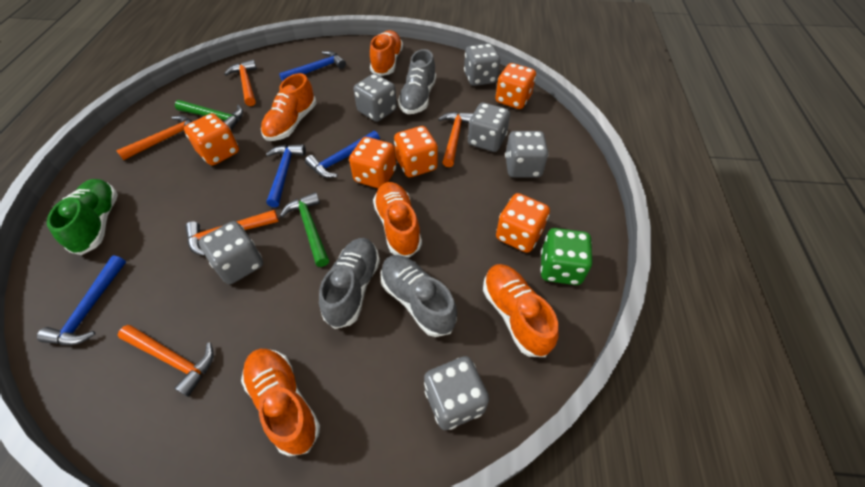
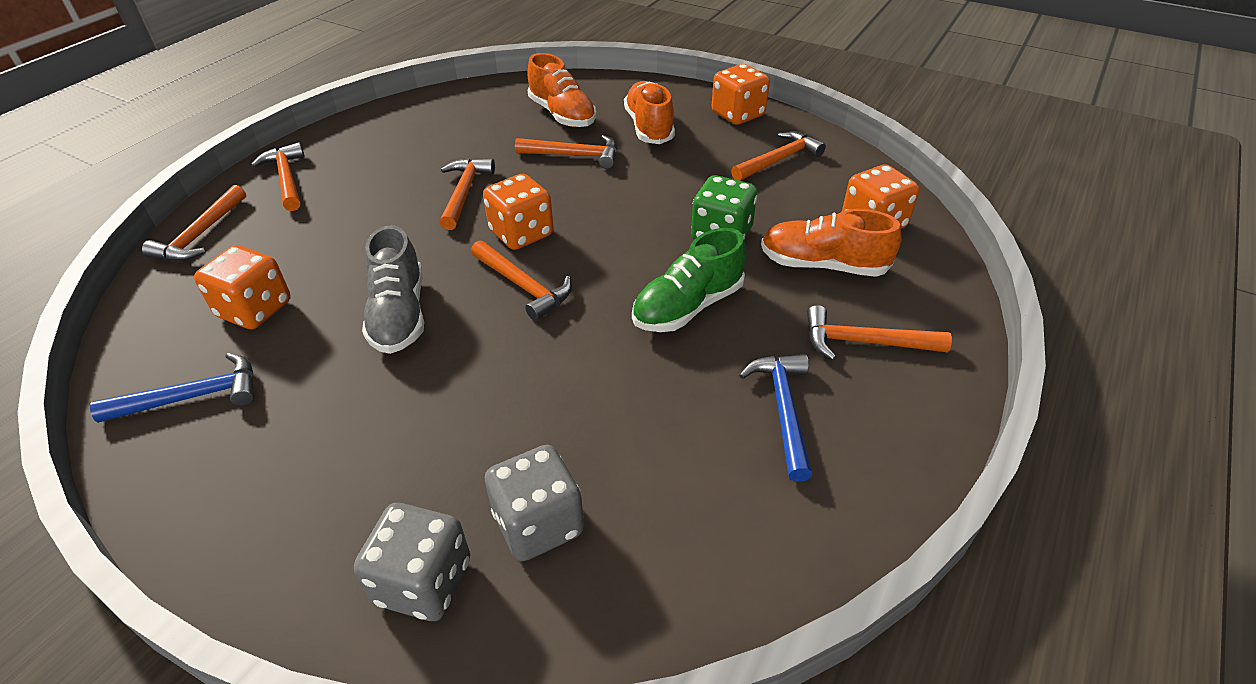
blue hammer: 4 -> 2
green hammer: 2 -> 0
grey dice: 6 -> 2
grey shoe: 3 -> 1
orange dice: 5 -> 4
orange hammer: 5 -> 7
orange shoe: 5 -> 3

